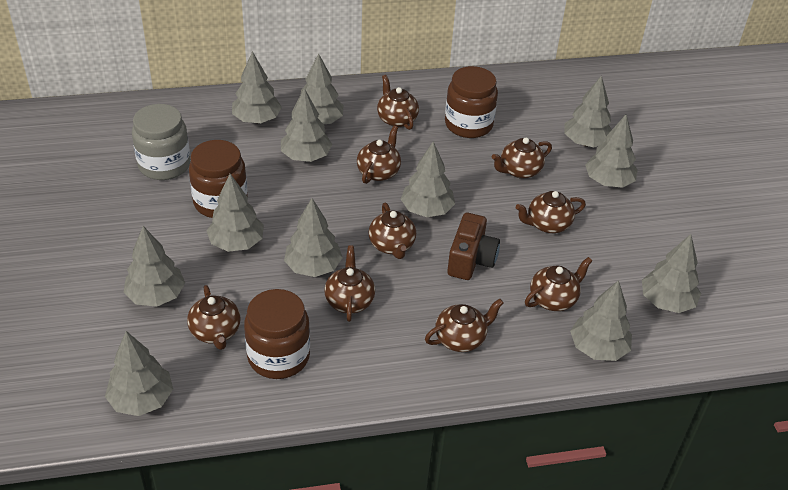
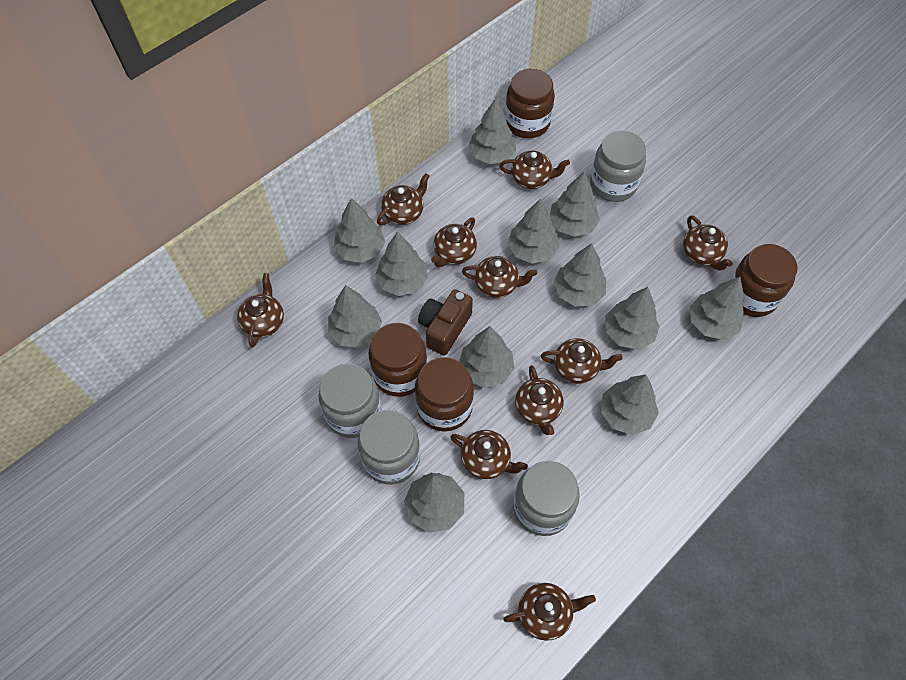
brown jar: 3 -> 4
brown teapot: 9 -> 10
grey jar: 1 -> 4

